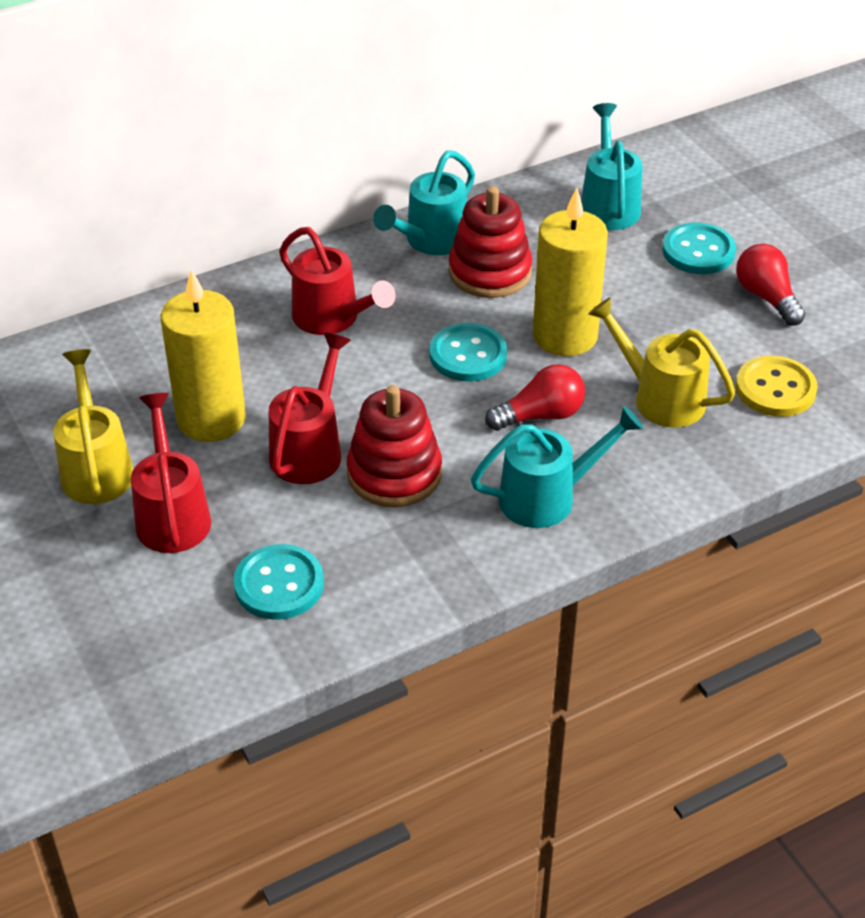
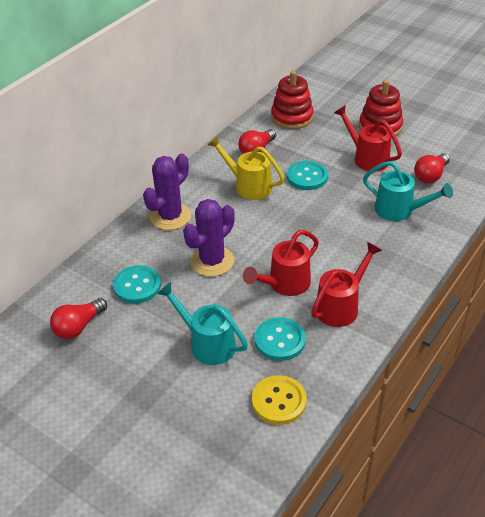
purple cactus: 0 -> 2
red light bulb: 2 -> 3
turquoise watering can: 3 -> 2
yellow candle: 2 -> 0
yellow watering can: 2 -> 1

